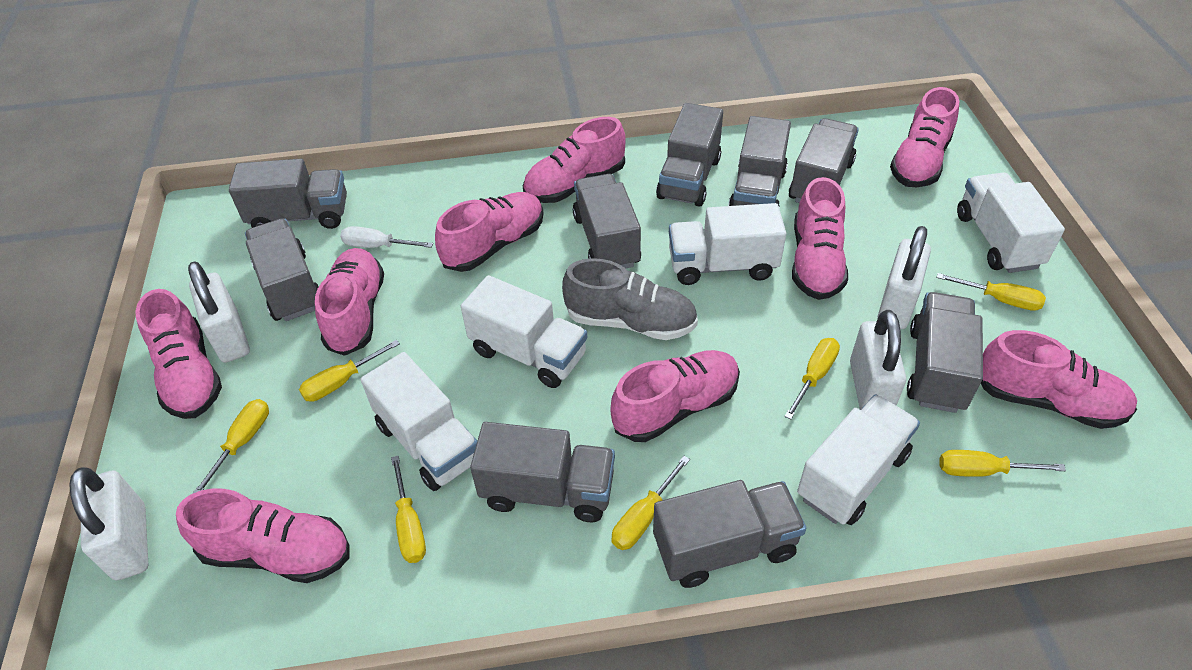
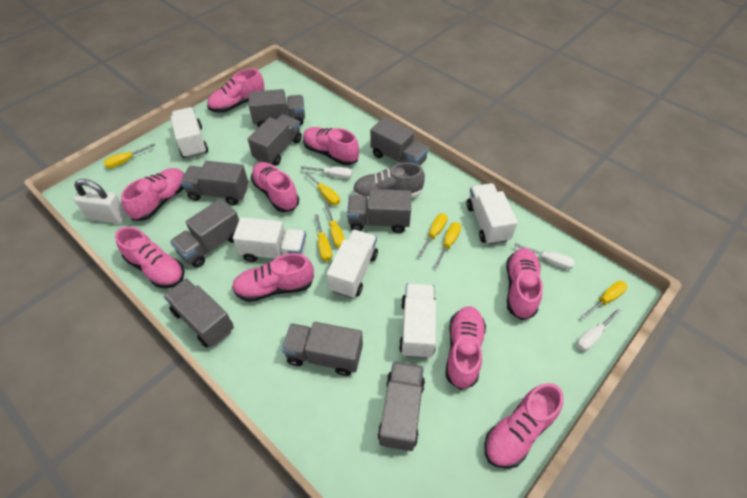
white padlock: 4 -> 1
white screwdriver: 1 -> 3

